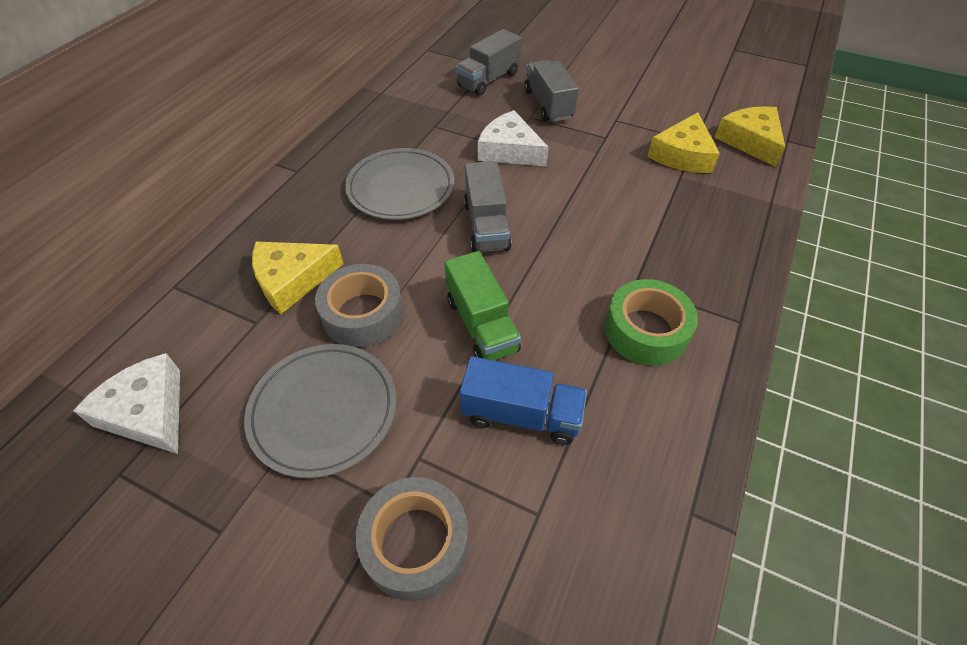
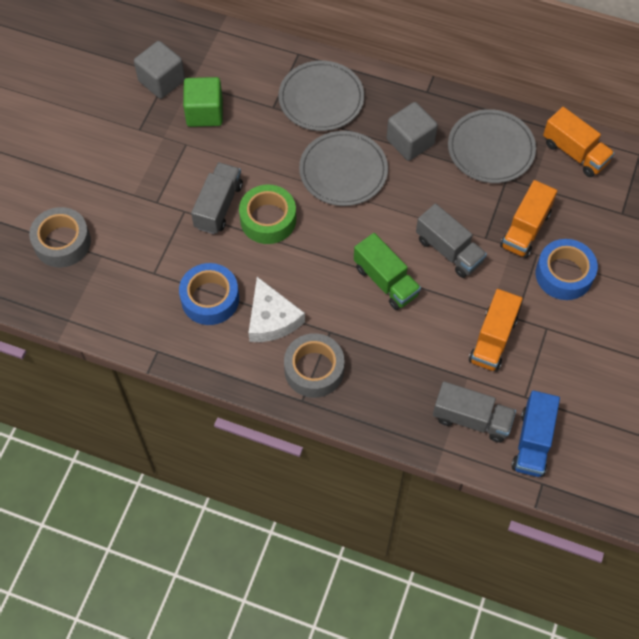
blue tape: 0 -> 2
green cube: 0 -> 1
grey cube: 0 -> 2
grey plate: 2 -> 3
orange truck: 0 -> 3
white cheese: 2 -> 1
yellow cheese: 3 -> 0

